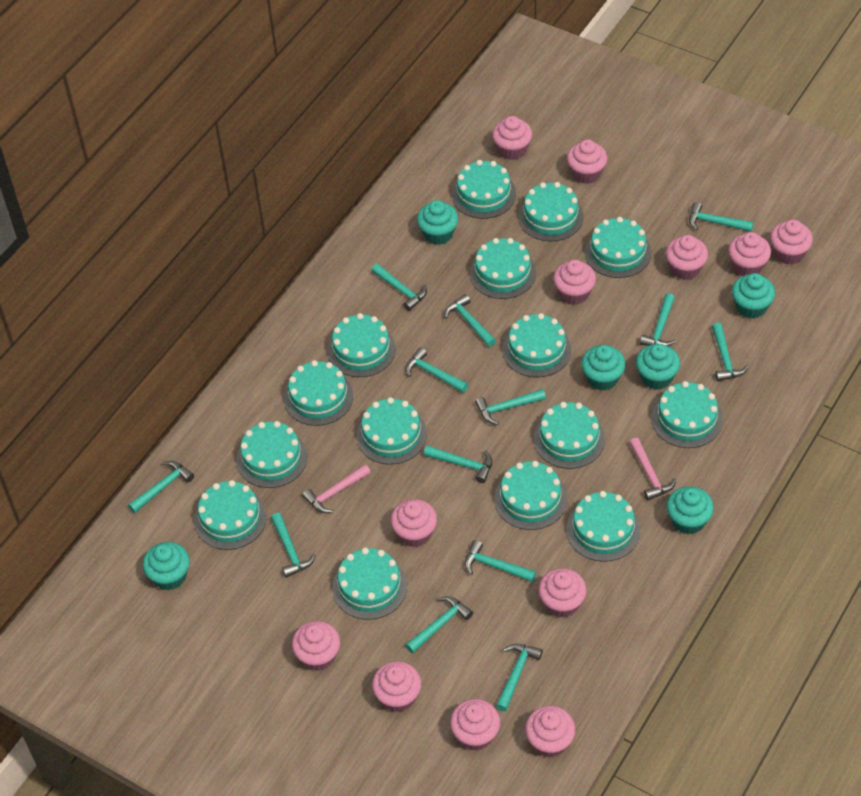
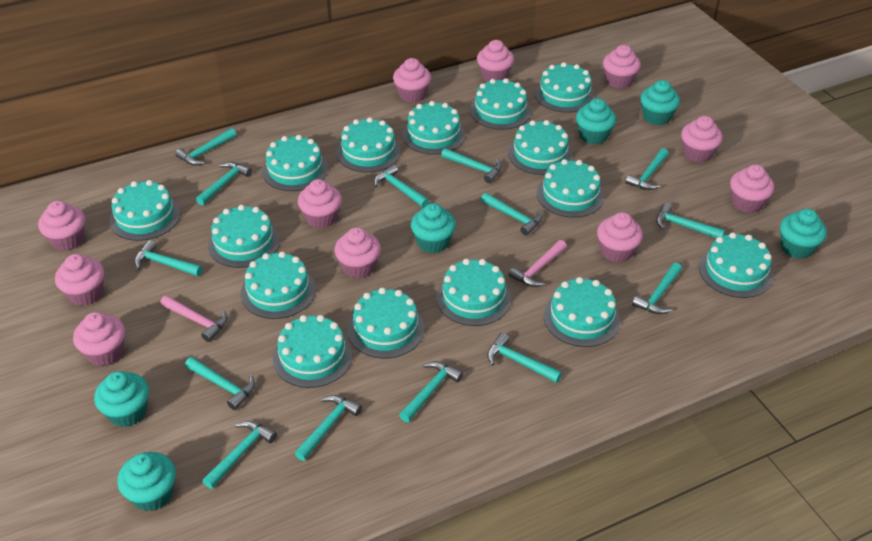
pink cupcake: 12 -> 11
turquoise hammer: 13 -> 14

